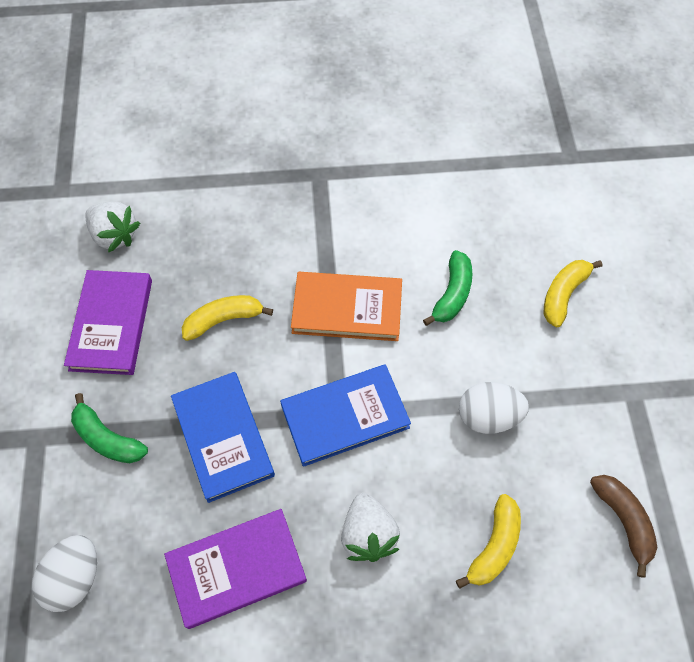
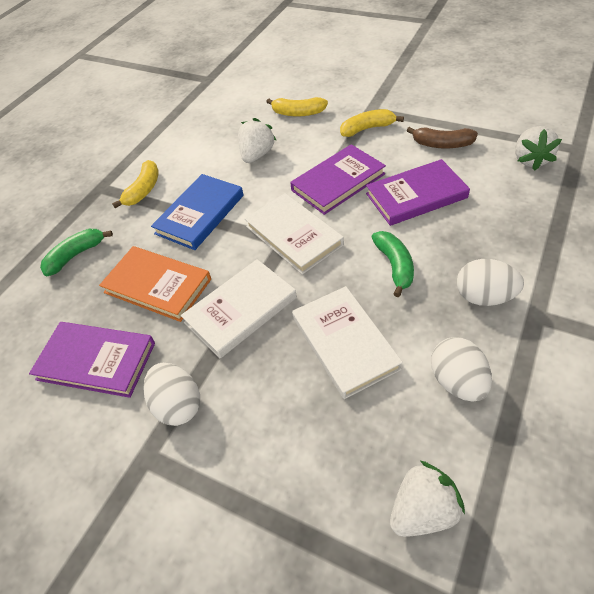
blue book: 2 -> 1
purple book: 2 -> 3
white book: 0 -> 3
white egg: 2 -> 3
white strawberry: 2 -> 3

